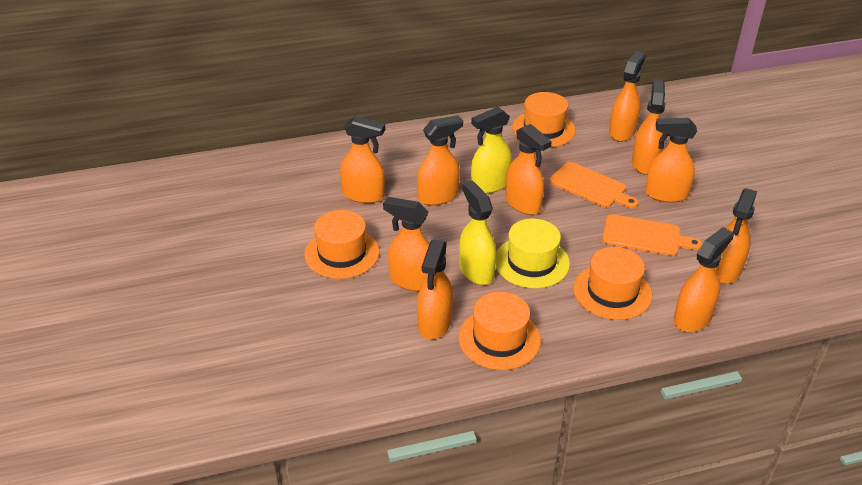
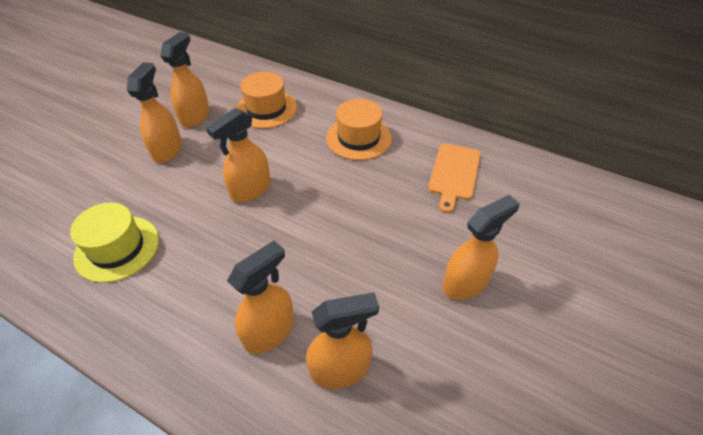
orange cutting board: 2 -> 1
orange hat: 4 -> 2
orange spray bottle: 10 -> 6
yellow spray bottle: 2 -> 0

